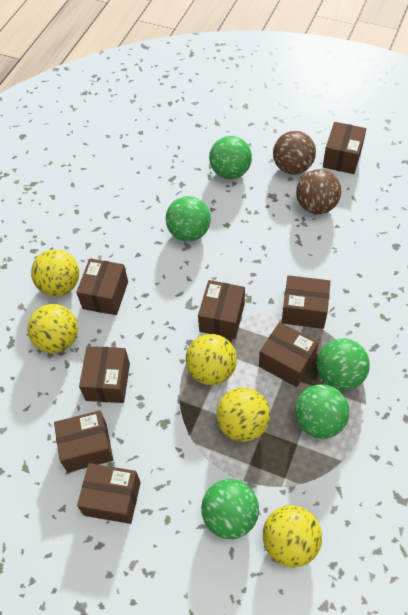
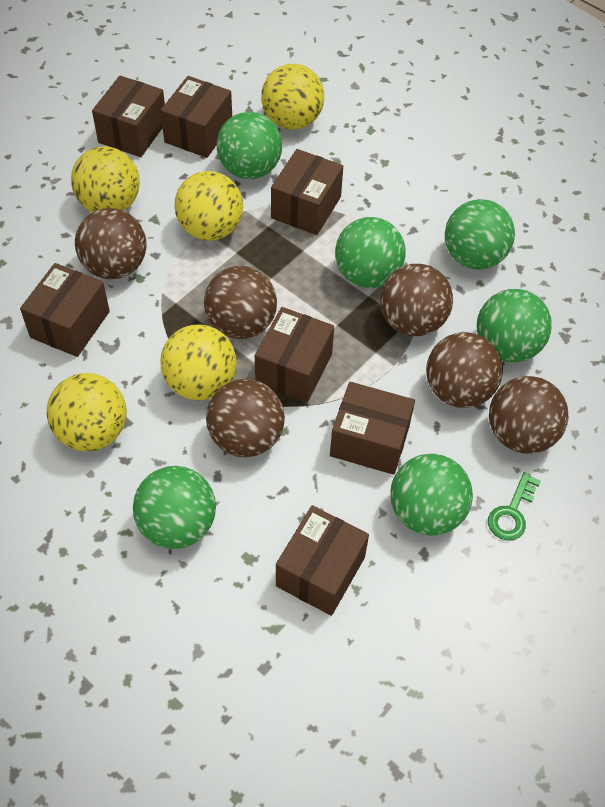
brown ball: 2 -> 6
brown box: 8 -> 7
green ball: 5 -> 6
green key: 0 -> 1

